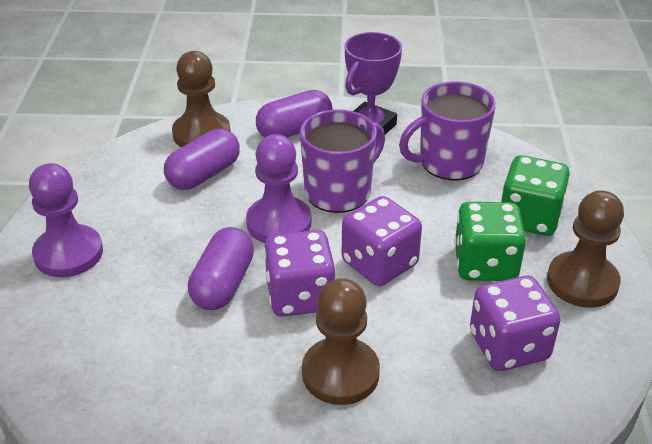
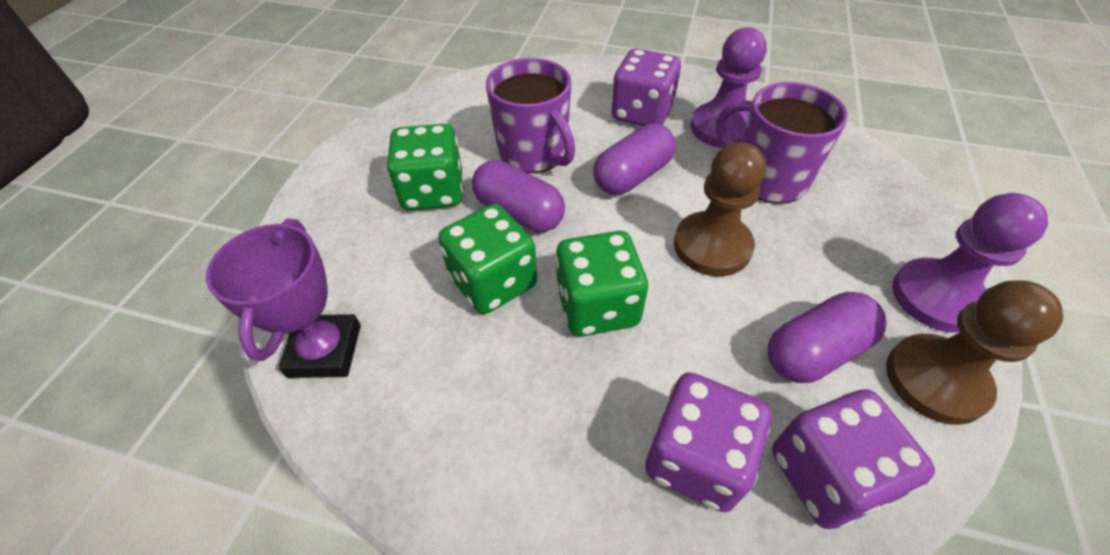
brown pawn: 3 -> 2
green dice: 2 -> 3

